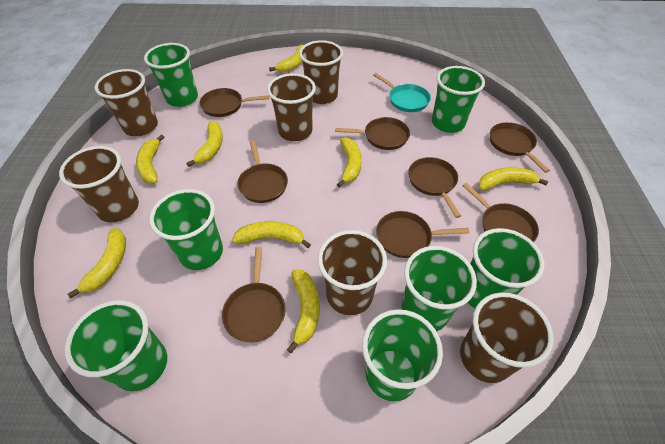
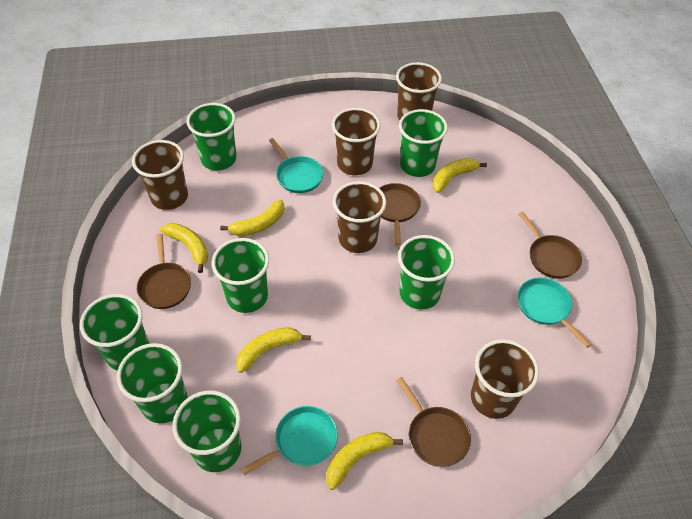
brown cup: 6 -> 5
brown pan: 8 -> 4
turquoise pan: 1 -> 3
yellow banana: 8 -> 5

